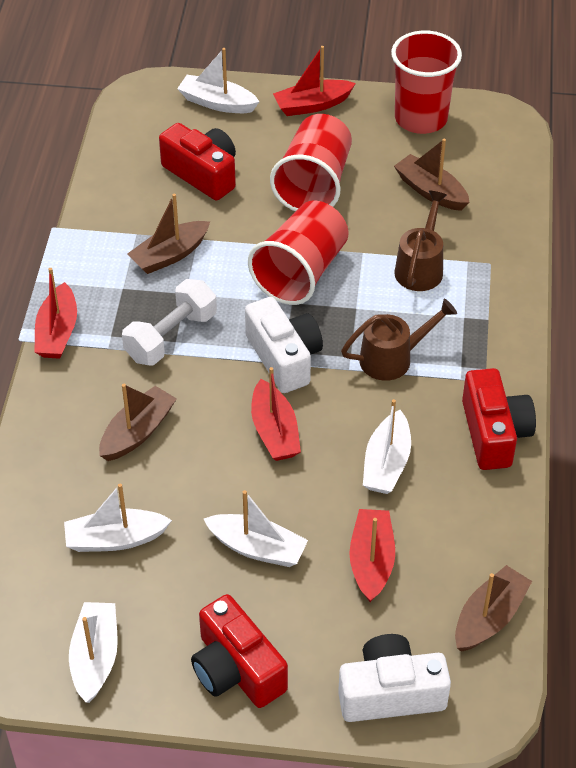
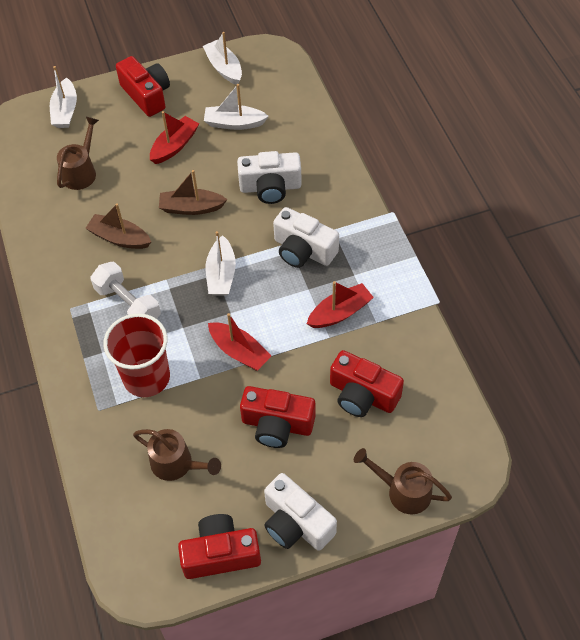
brown boat: 4 -> 2
brown watering can: 2 -> 3
red boat: 4 -> 3
red camera: 3 -> 4
red cup: 3 -> 1
white boat: 5 -> 4
white camera: 2 -> 3

